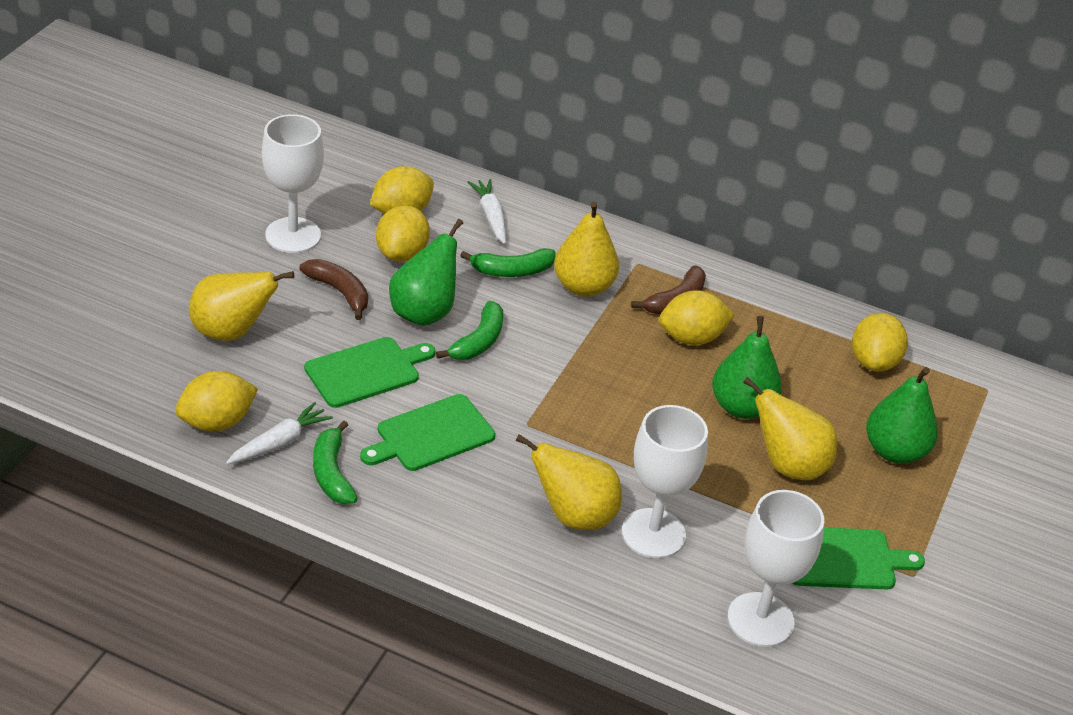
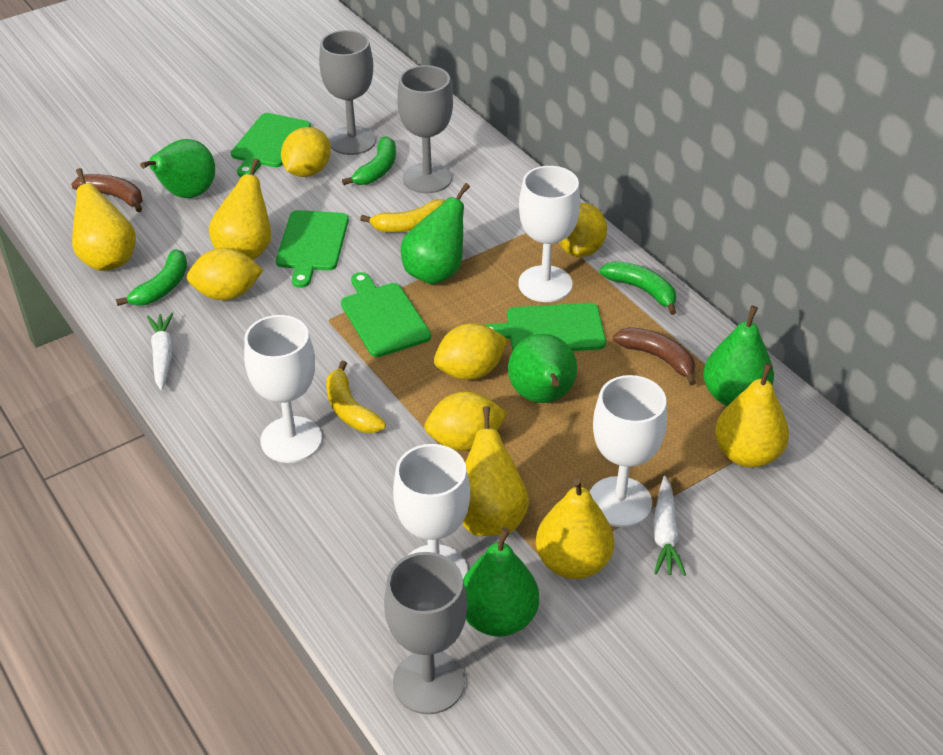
green cutting board: 3 -> 4
green pear: 3 -> 5
grey goblet: 0 -> 3
white goblet: 3 -> 4
yellow banana: 0 -> 2
yellow pear: 4 -> 5

